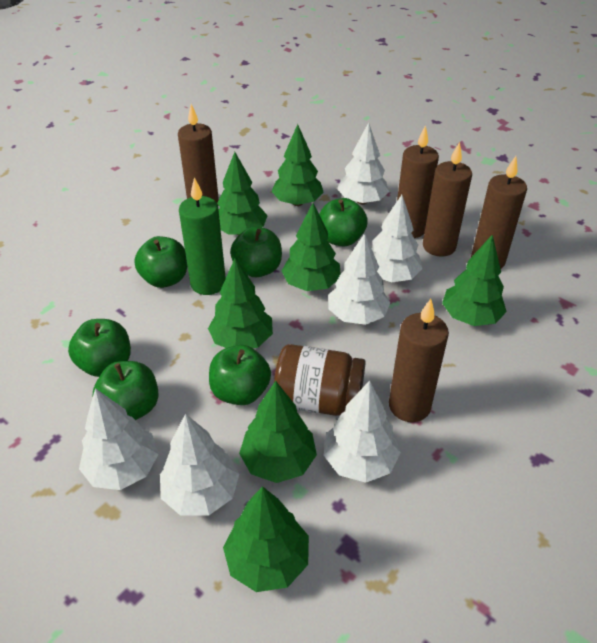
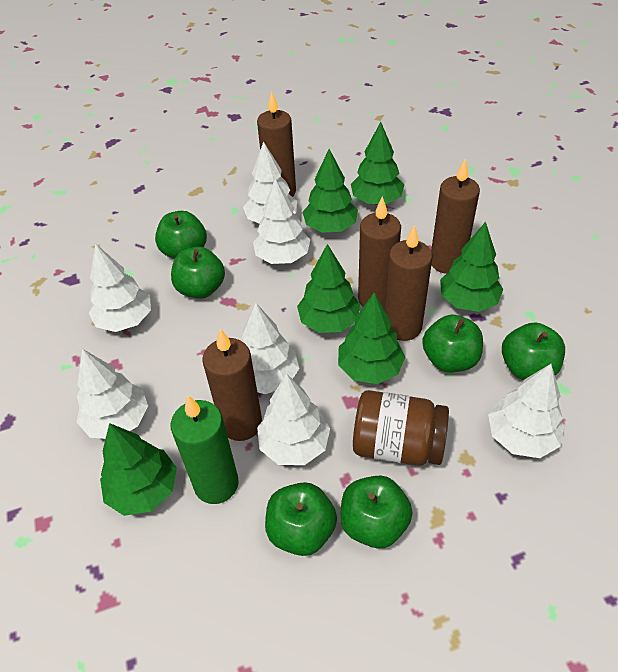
green tree: 7 -> 6
white tree: 6 -> 7

